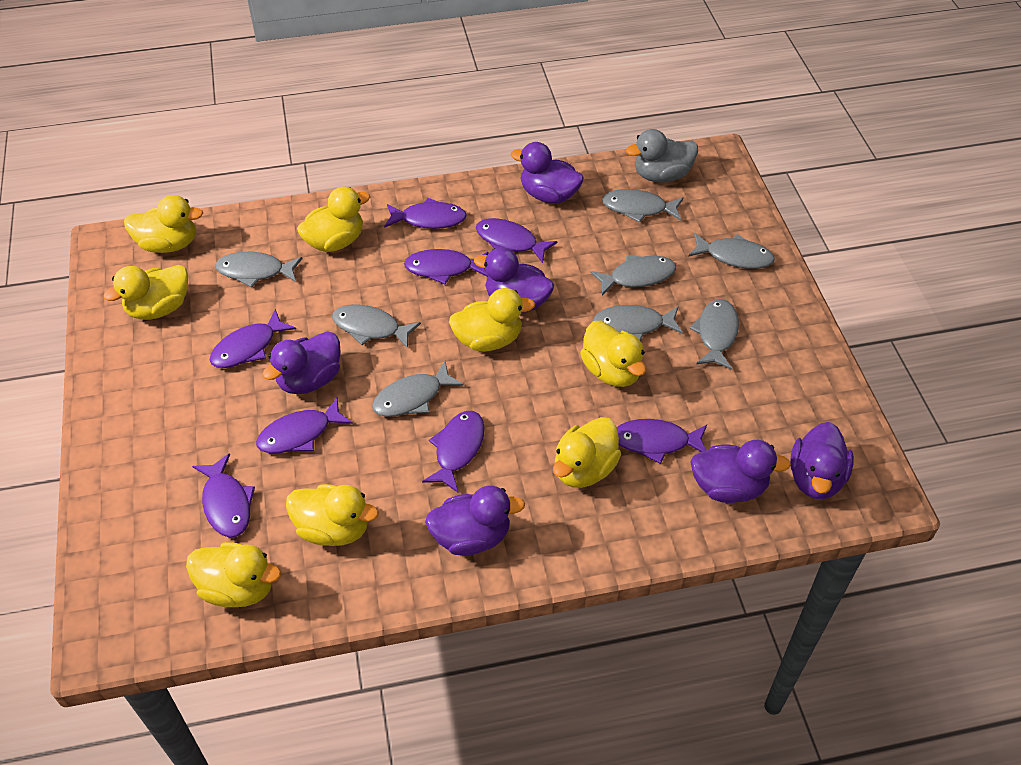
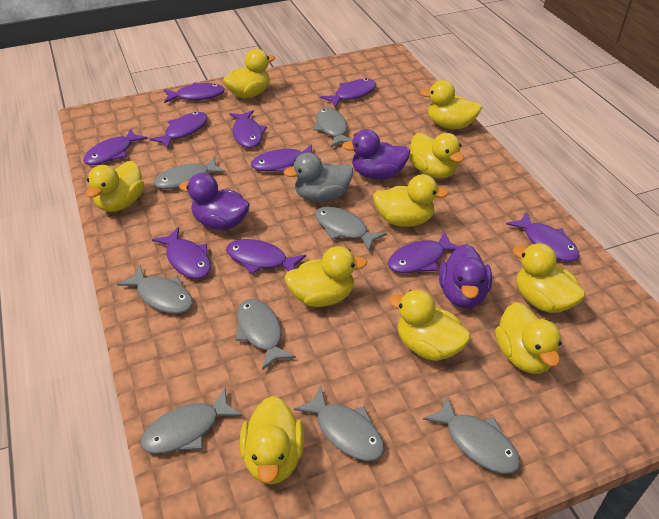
purple duck: 6 -> 3
purple fish: 8 -> 10
yellow duck: 8 -> 10

